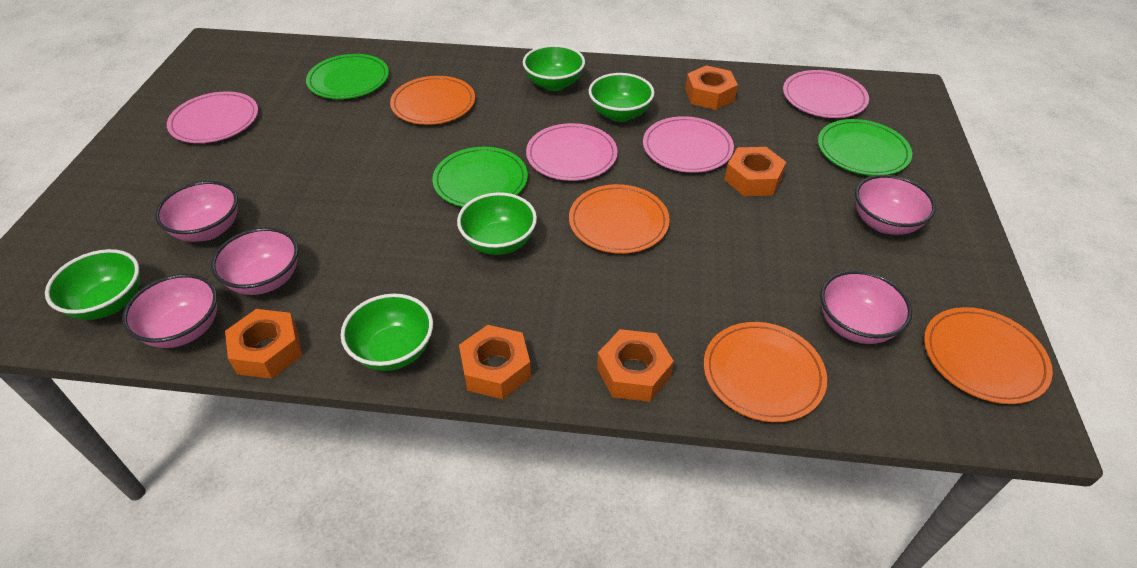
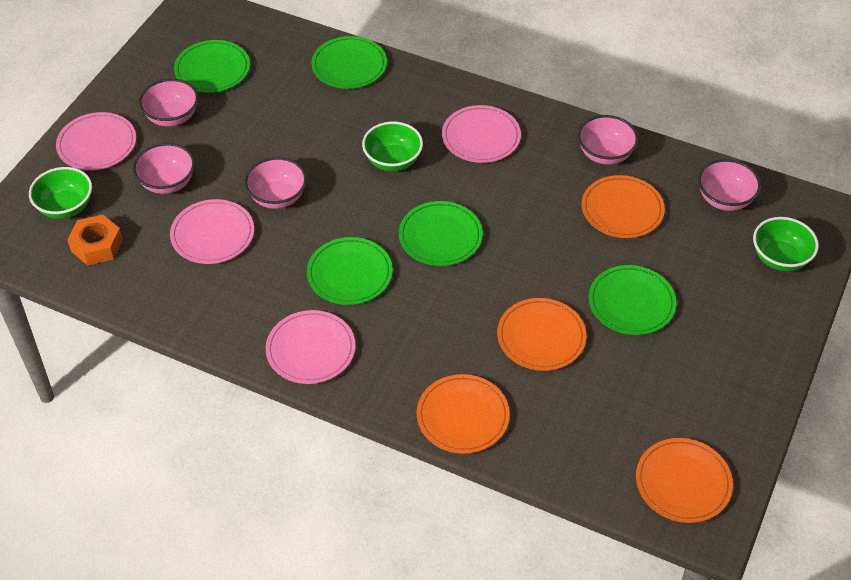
green bowl: 5 -> 3
green plate: 3 -> 5
orange nut: 5 -> 1

